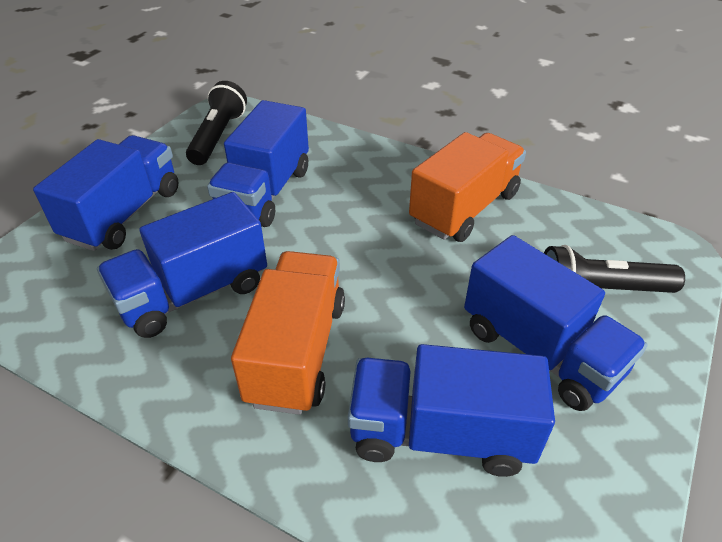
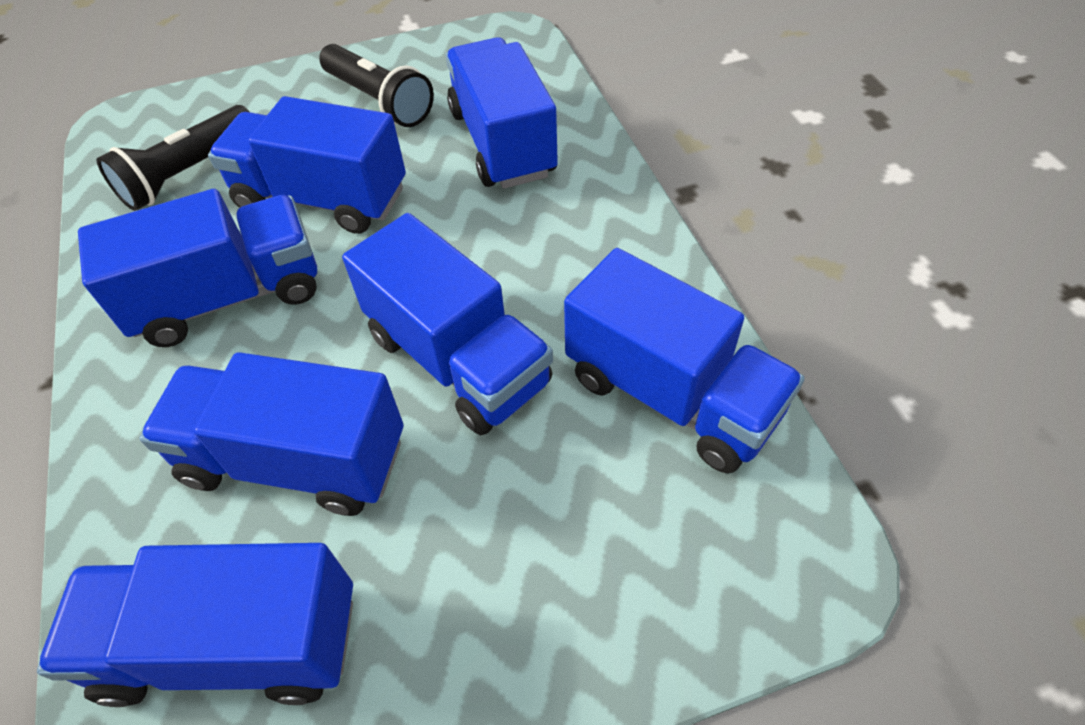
blue truck: 5 -> 7
orange truck: 2 -> 0

